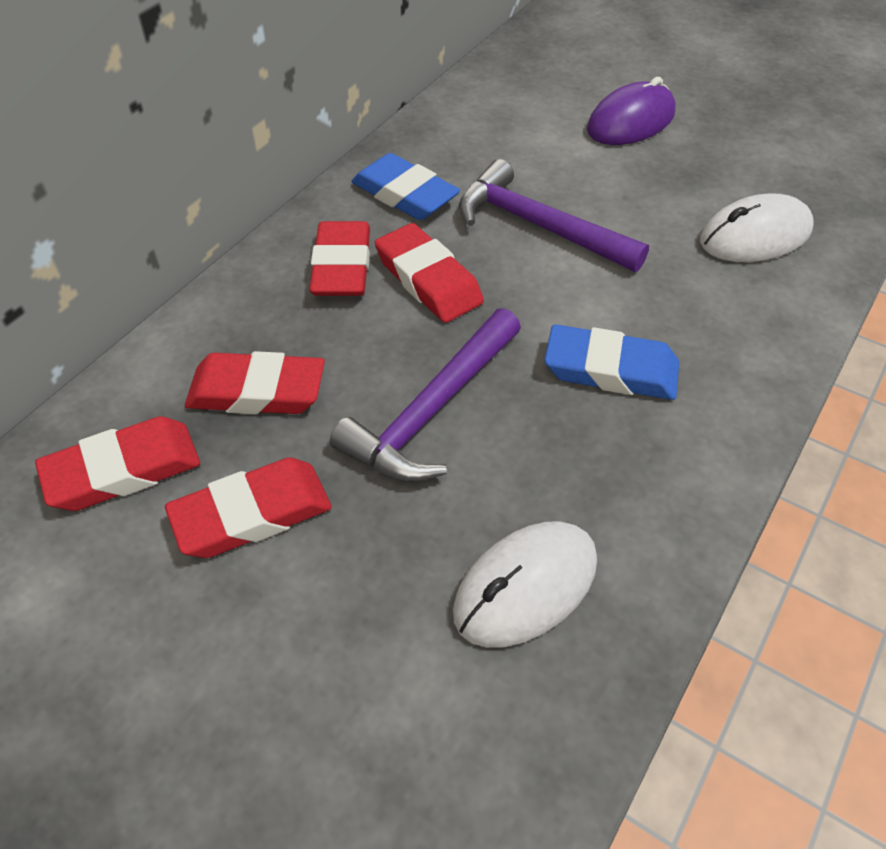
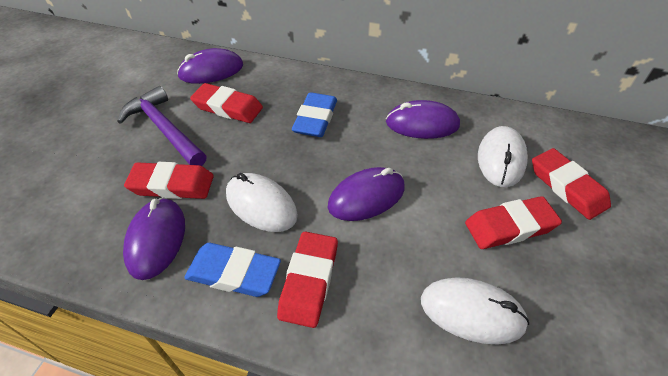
purple hammer: 2 -> 1
purple mouse: 1 -> 4
white mouse: 2 -> 3

